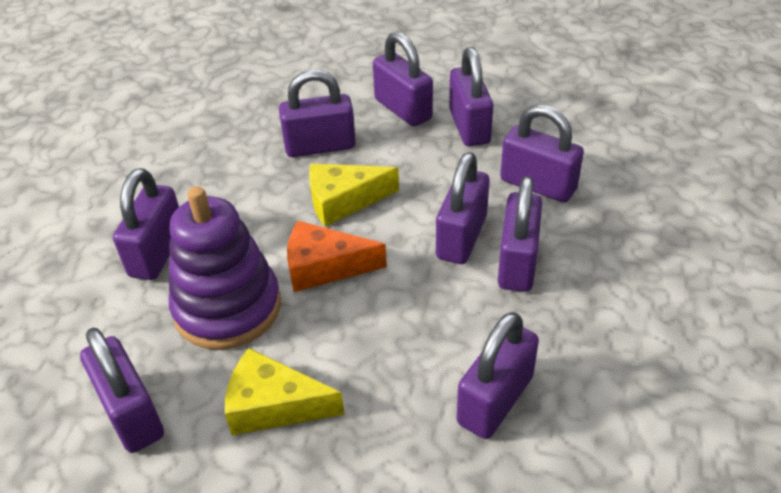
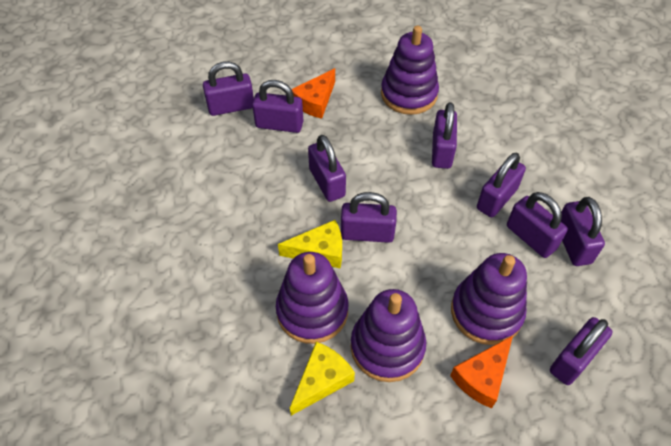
orange cheese: 1 -> 2
purple stacking toy: 1 -> 4

